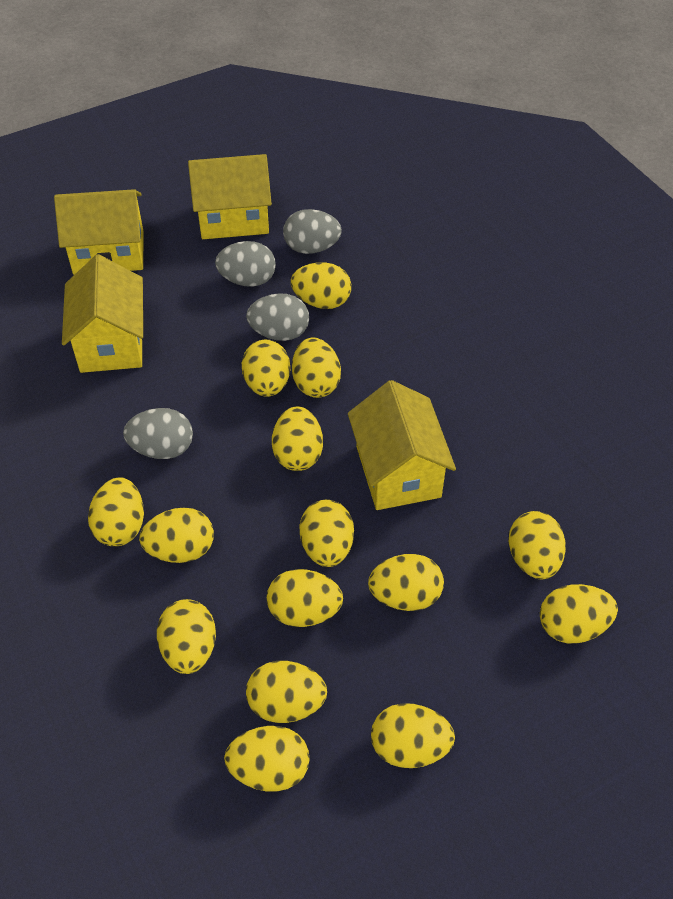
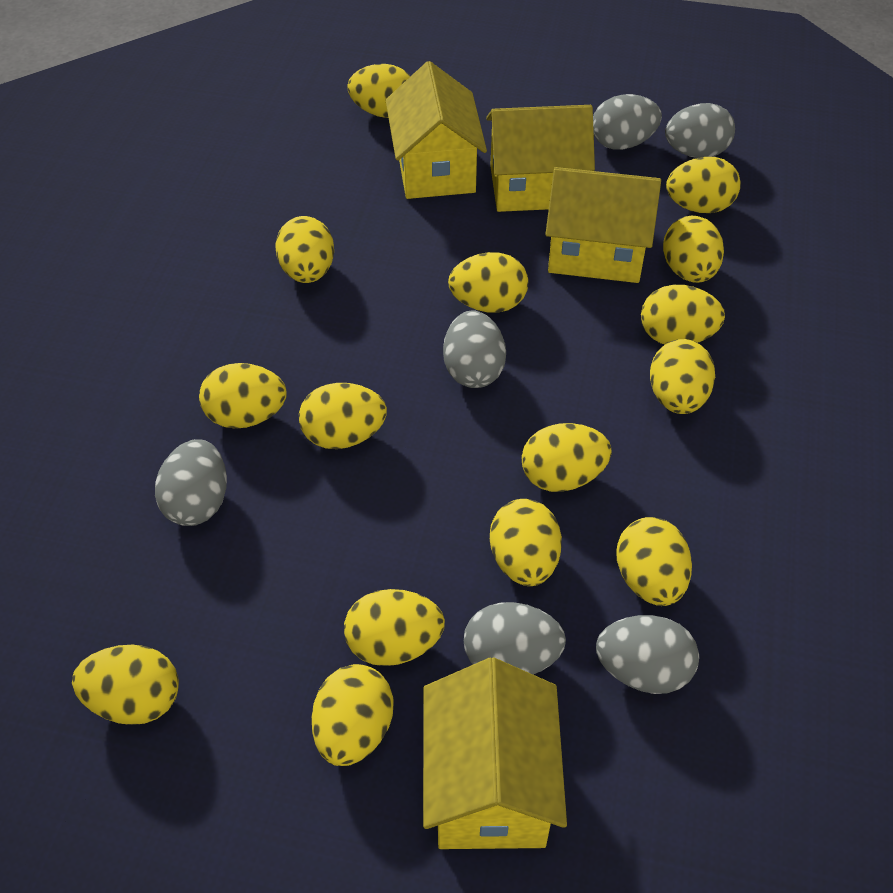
grey egg: 4 -> 6

